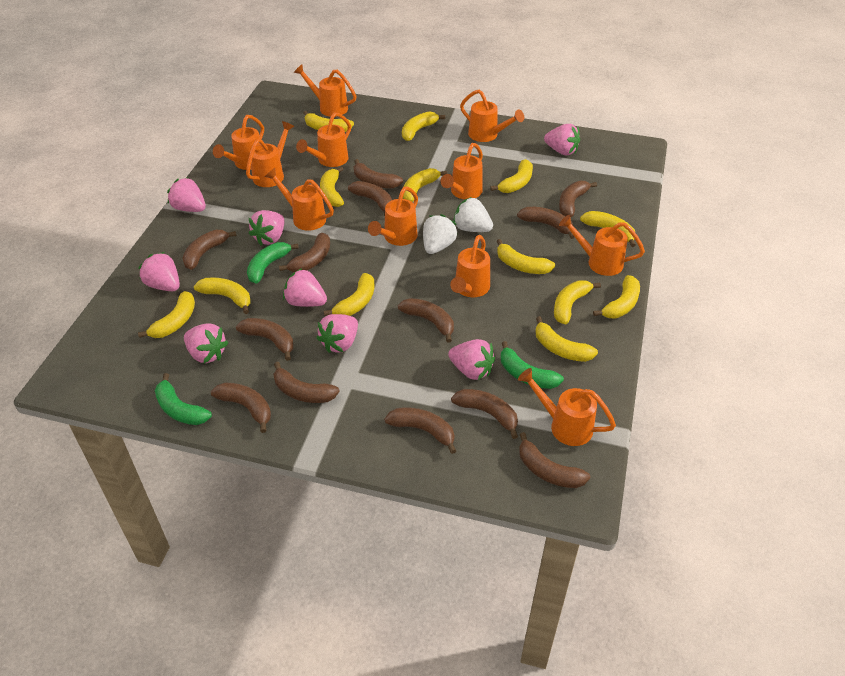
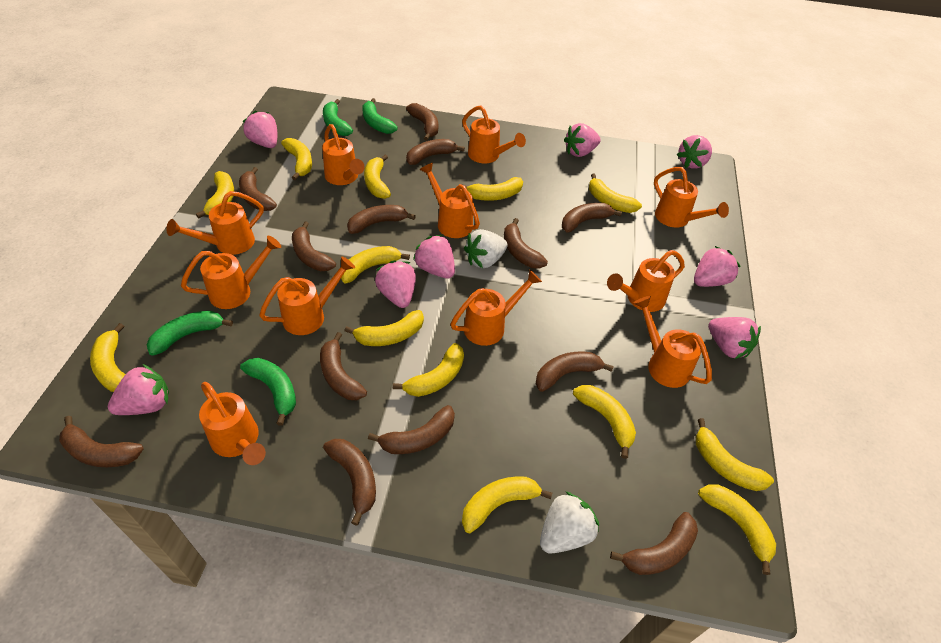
green banana: 3 -> 4

